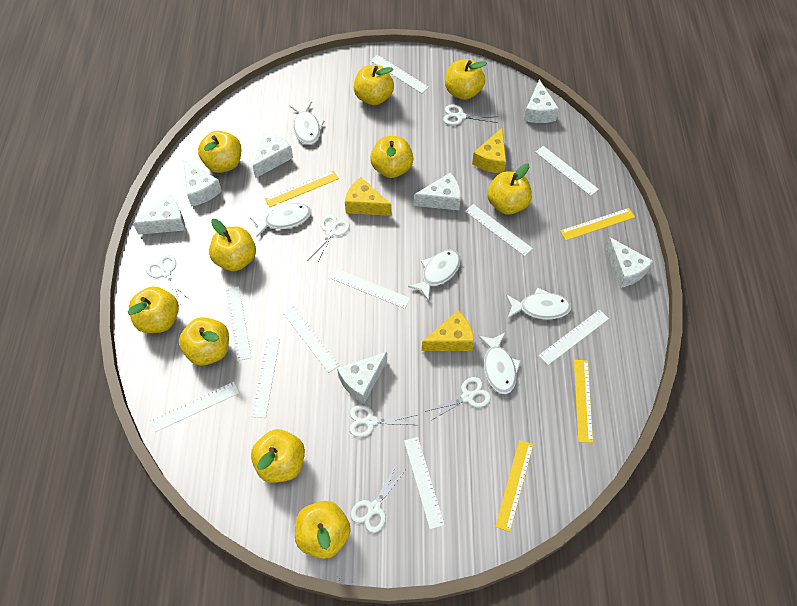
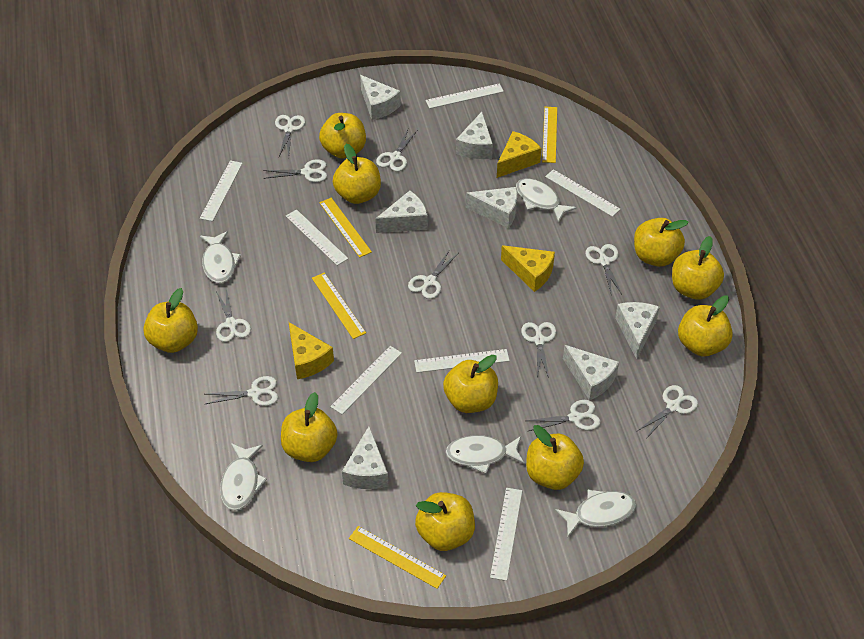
white ruler: 10 -> 7
white scissors: 6 -> 10

